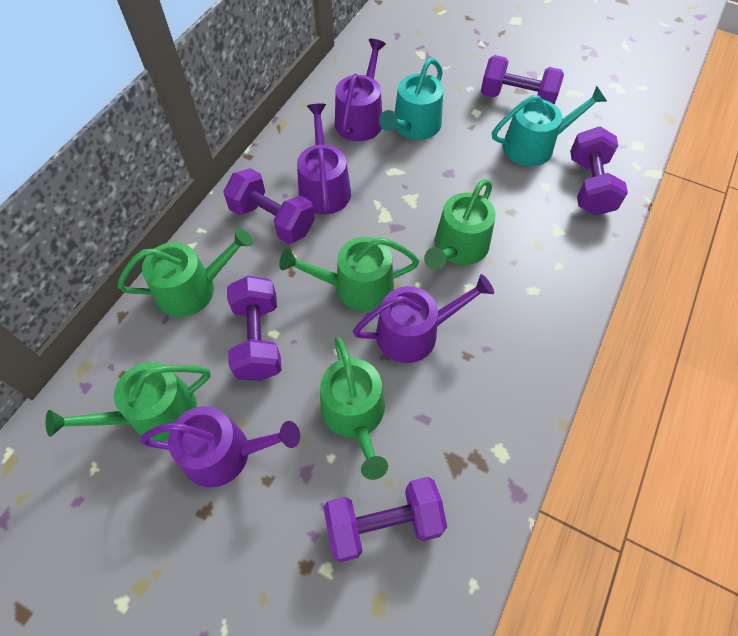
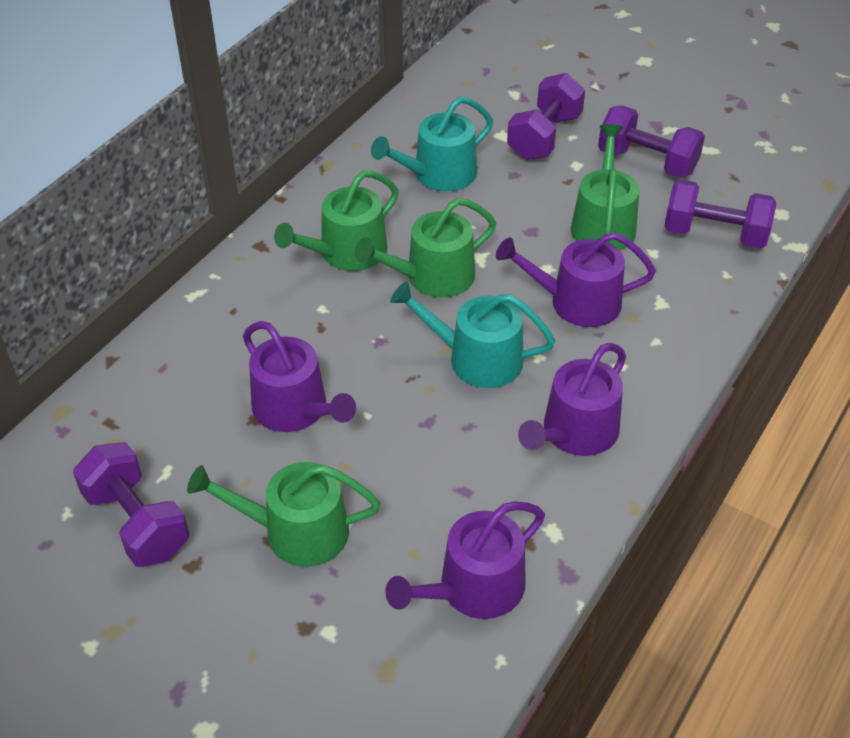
green watering can: 5 -> 4
purple dumbbell: 5 -> 4

